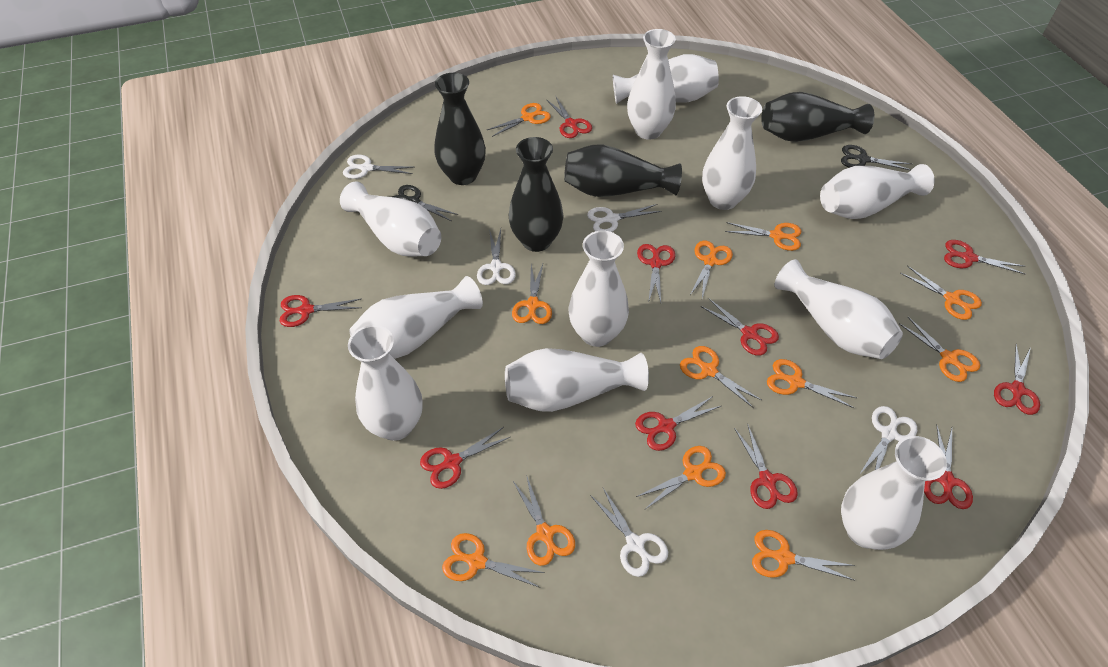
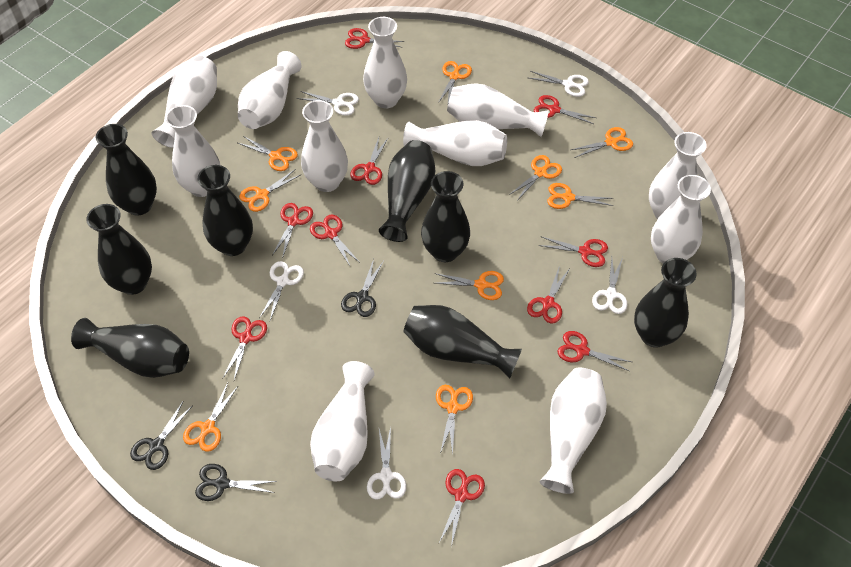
black scissors: 2 -> 3
black vase: 4 -> 8
orange scissors: 12 -> 9

